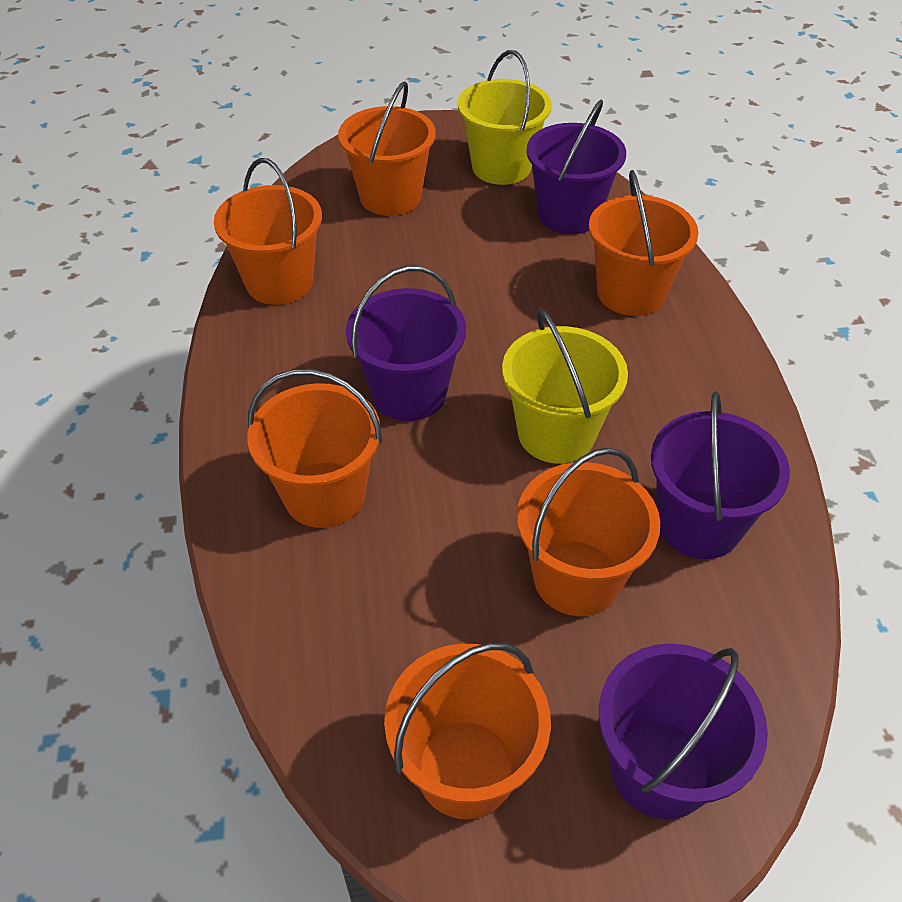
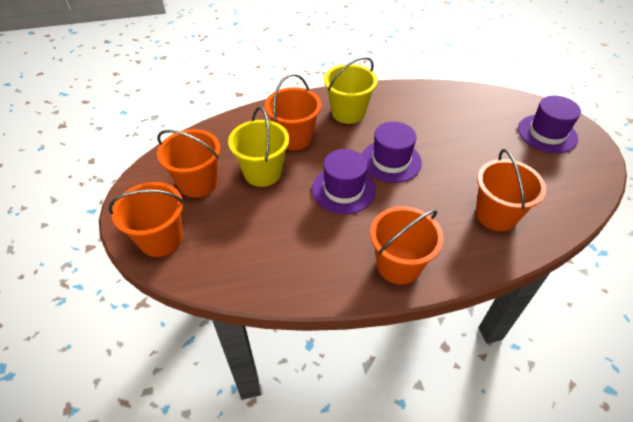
orange bucket: 6 -> 5
purple bucket: 4 -> 0
purple hat: 0 -> 3

